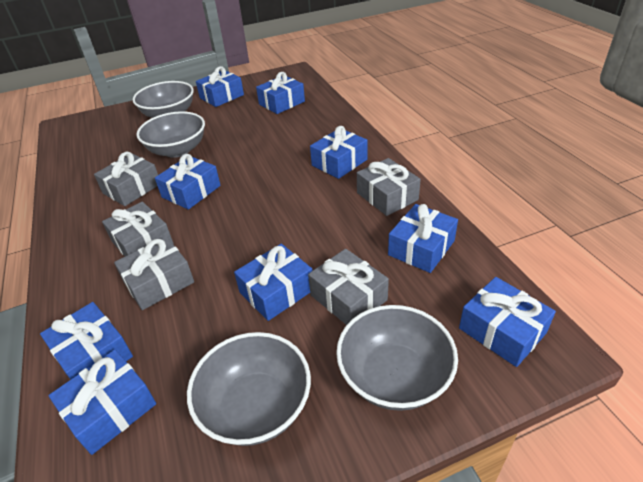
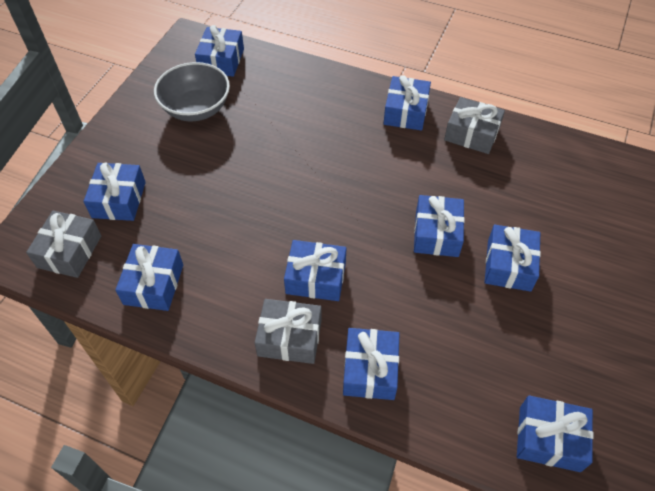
grey bowl: 4 -> 1
grey gift: 5 -> 3

